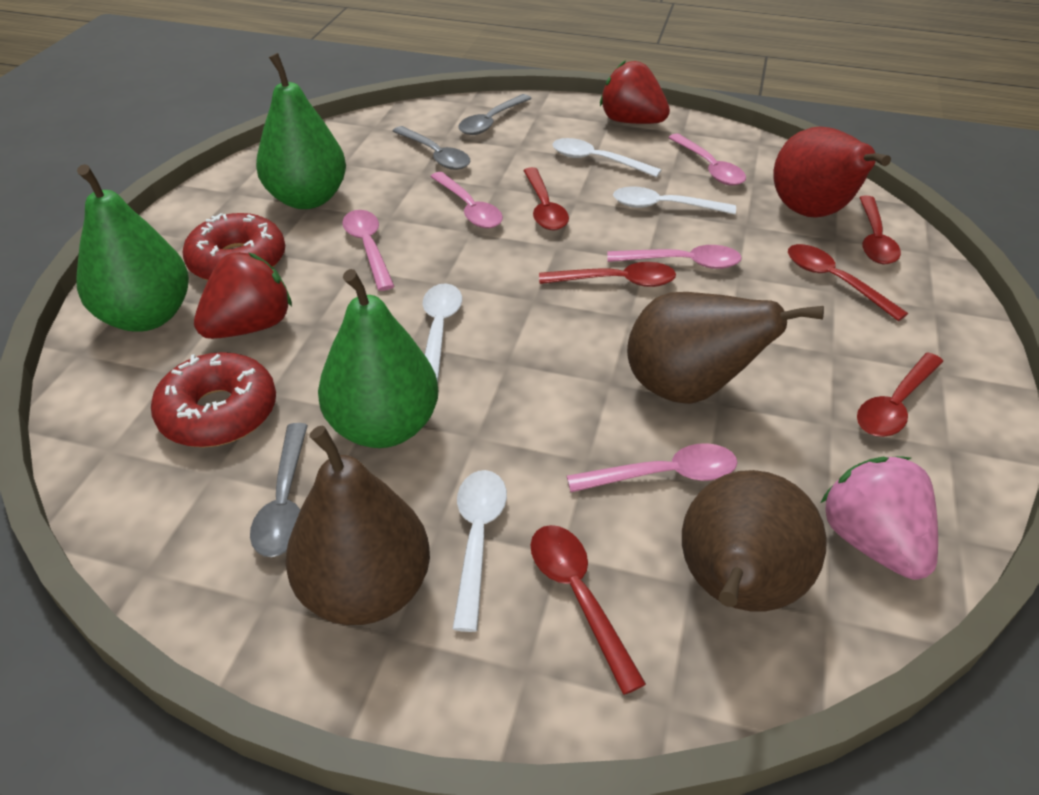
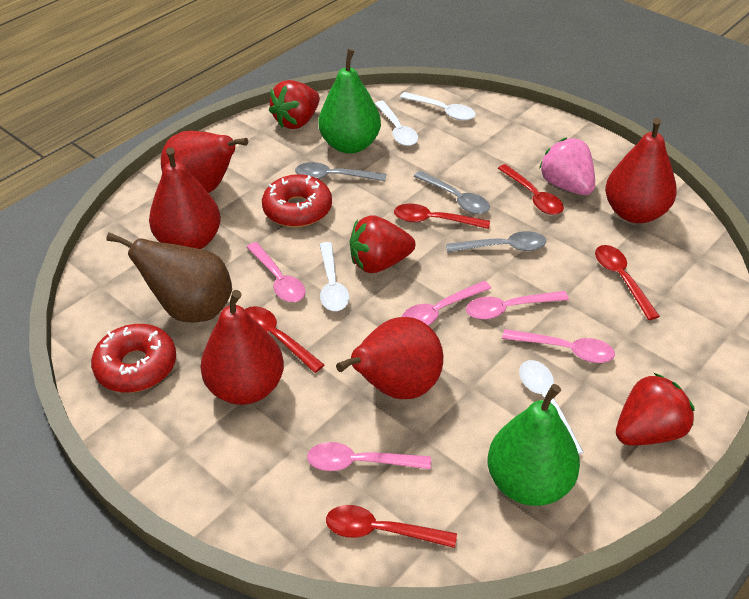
brown pear: 3 -> 1
green pear: 3 -> 2
red pear: 1 -> 5
red spoon: 6 -> 5
red strawberry: 2 -> 3

